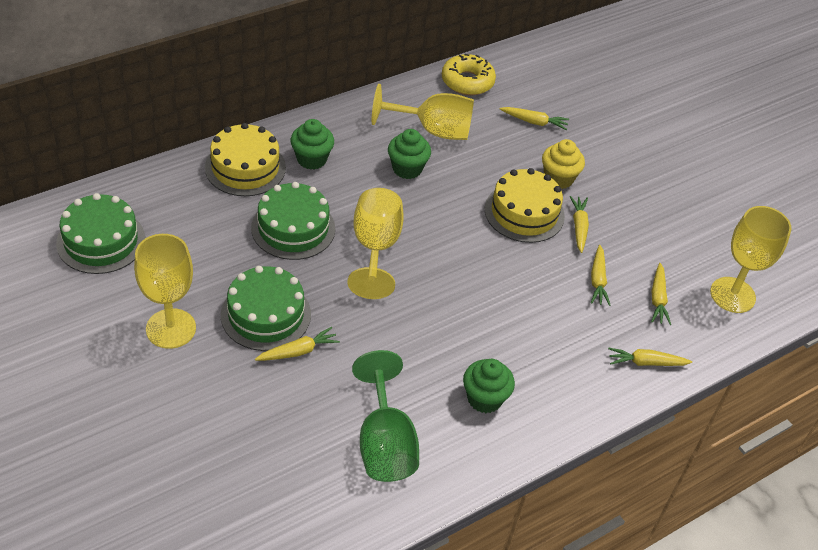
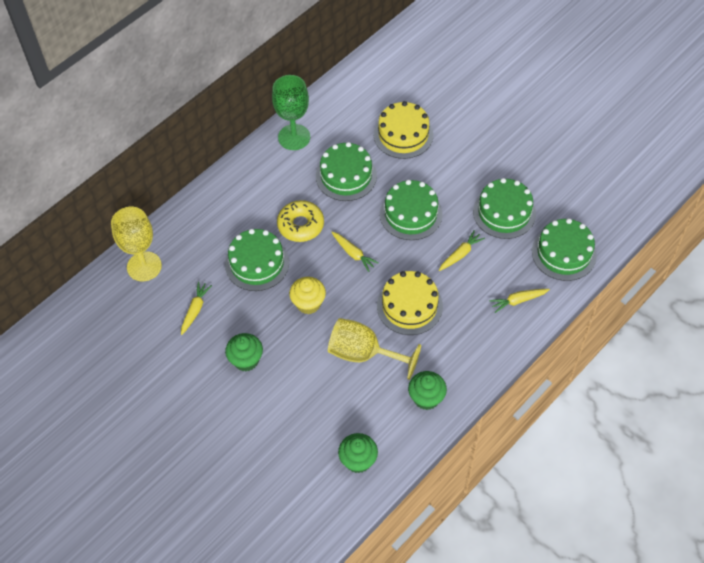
green cake: 3 -> 5
yellow carrot: 6 -> 4
yellow goblet: 4 -> 2

